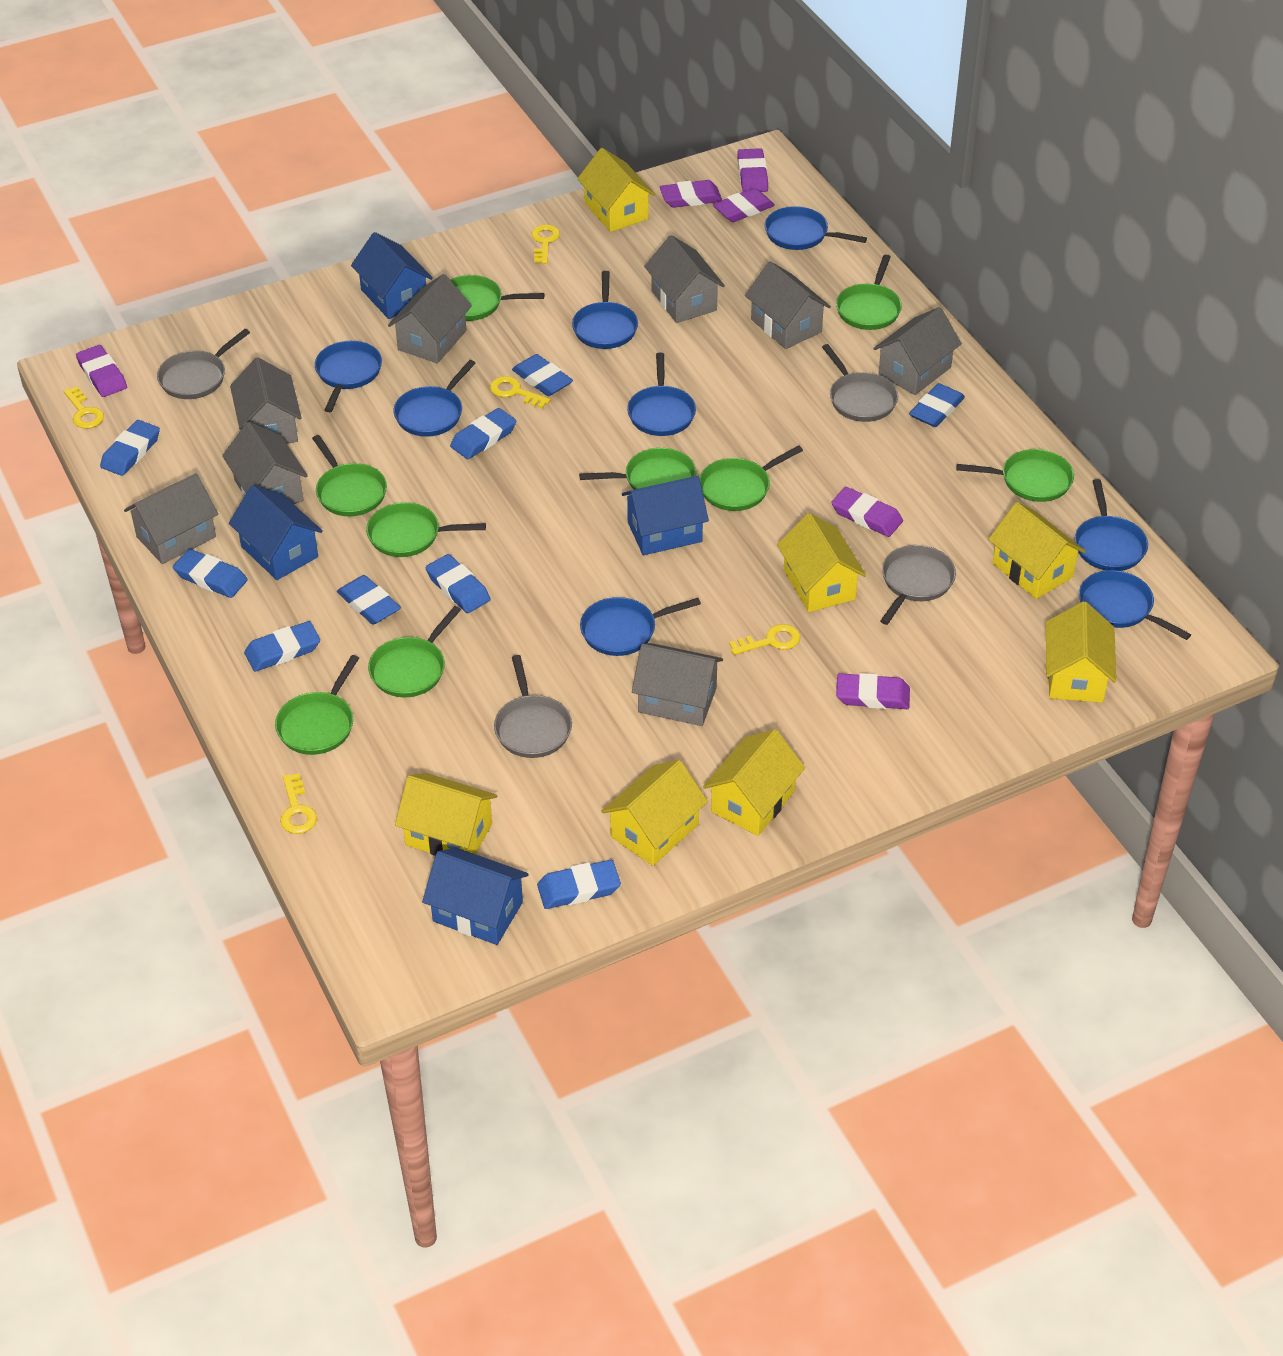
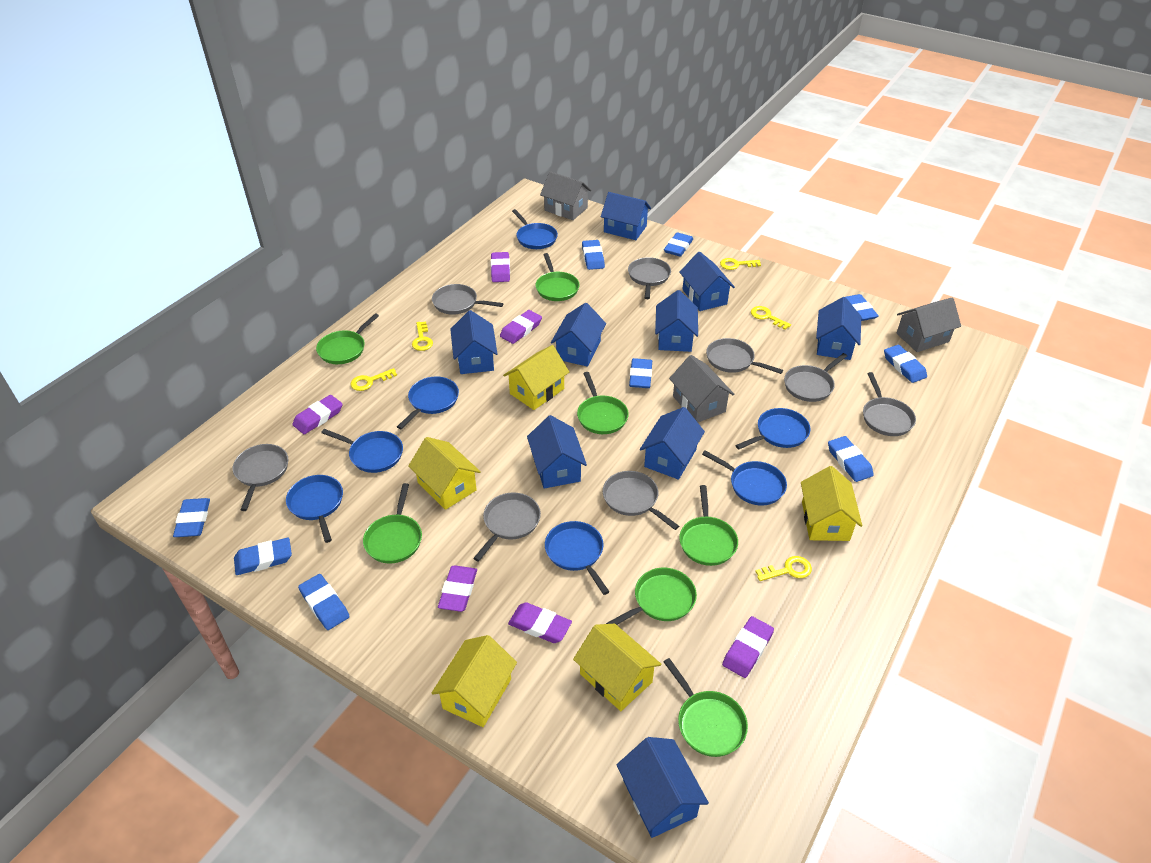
blue house: 4 -> 9
blue pan: 8 -> 7
green pan: 9 -> 7
grey house: 8 -> 3
grey pan: 4 -> 8
yellow house: 7 -> 5

